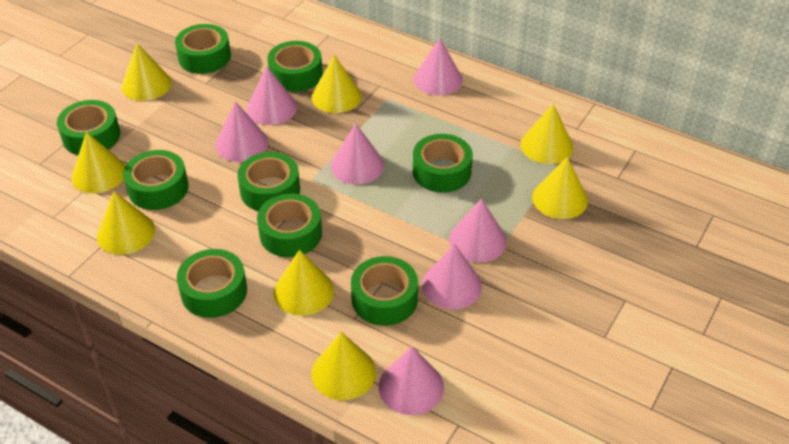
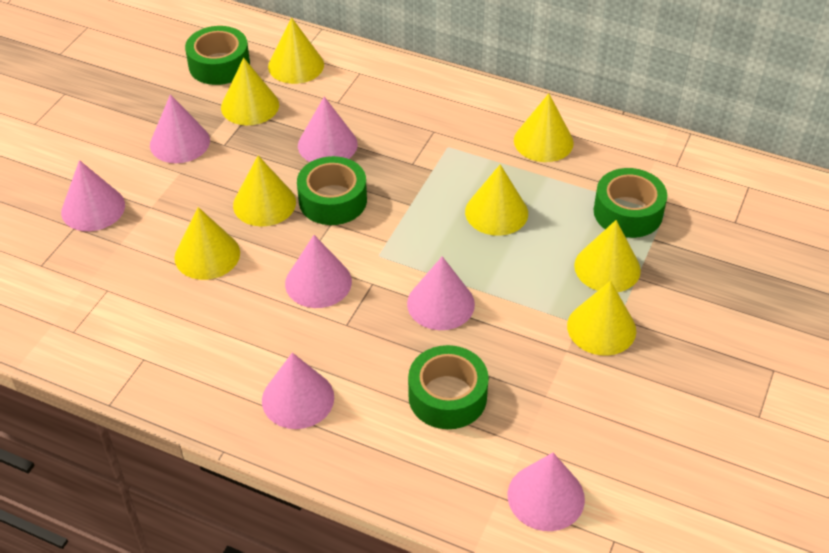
green tape: 9 -> 4

